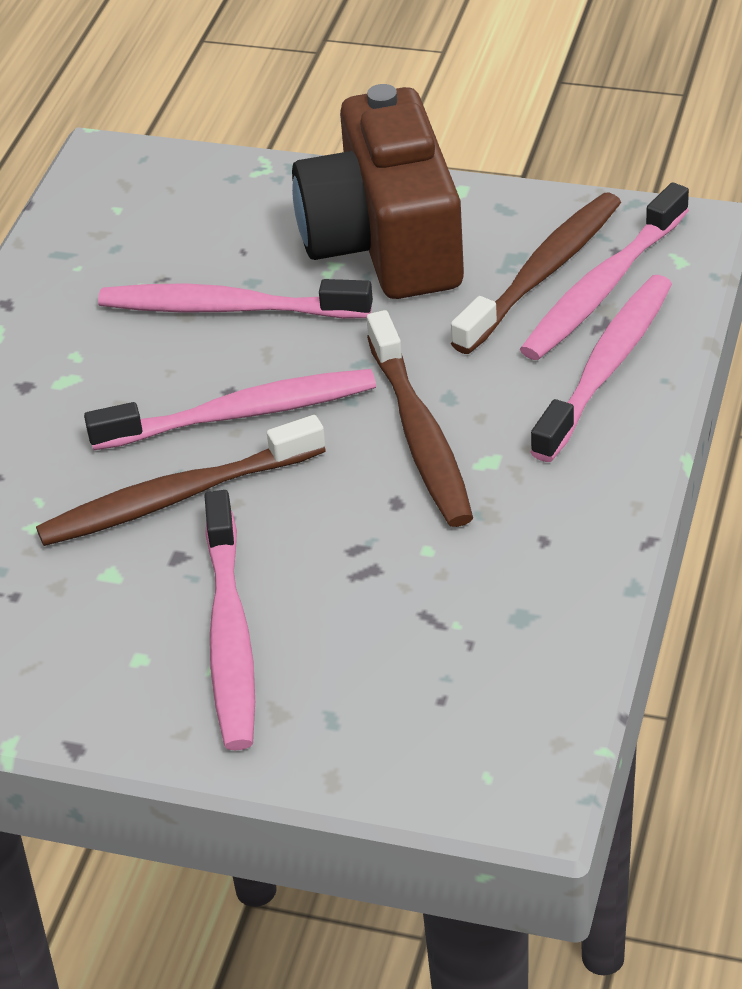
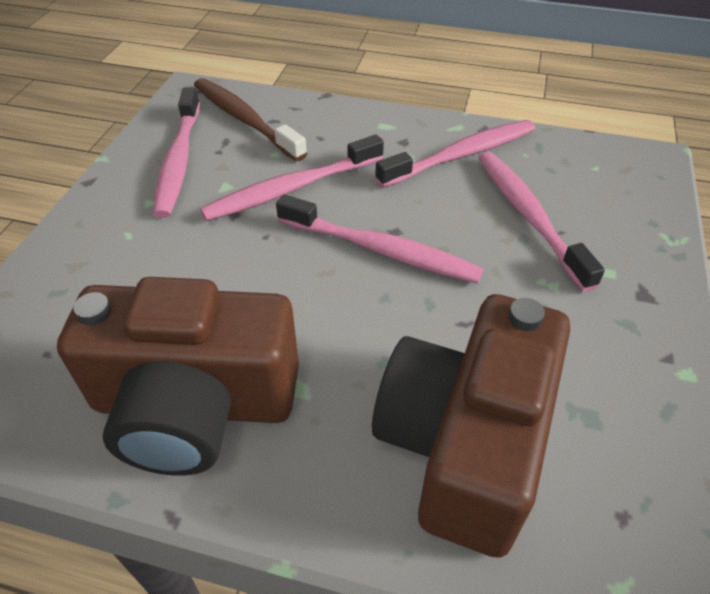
brown camera: 1 -> 2
brown toothbrush: 3 -> 1

